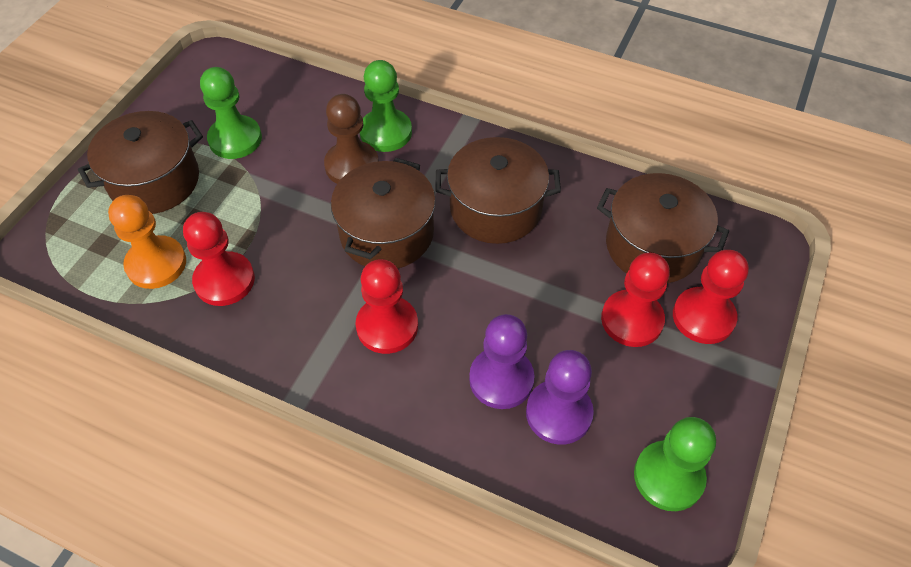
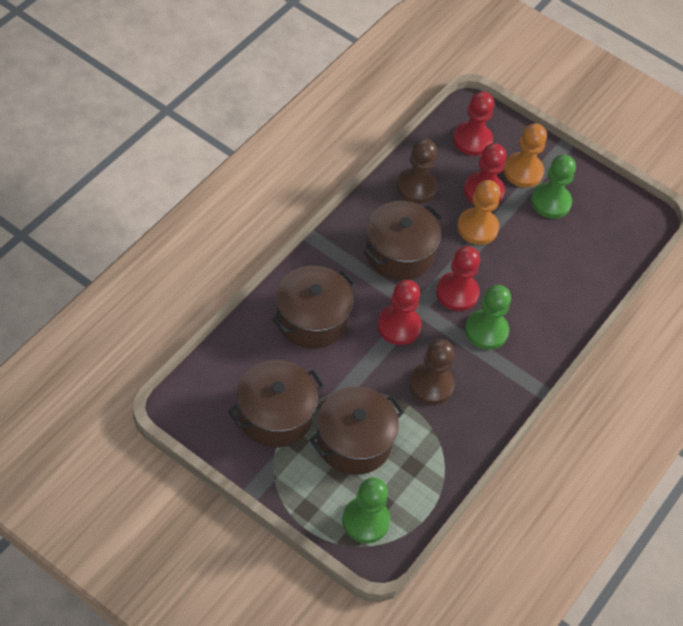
brown pawn: 1 -> 2
orange pawn: 1 -> 2
purple pawn: 2 -> 0

